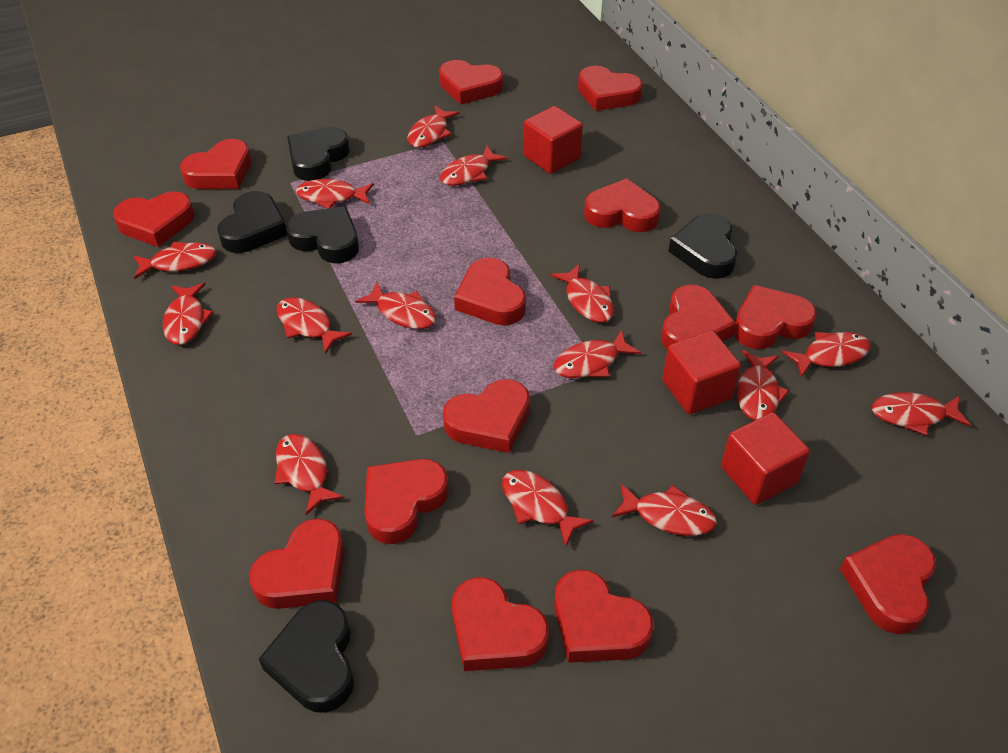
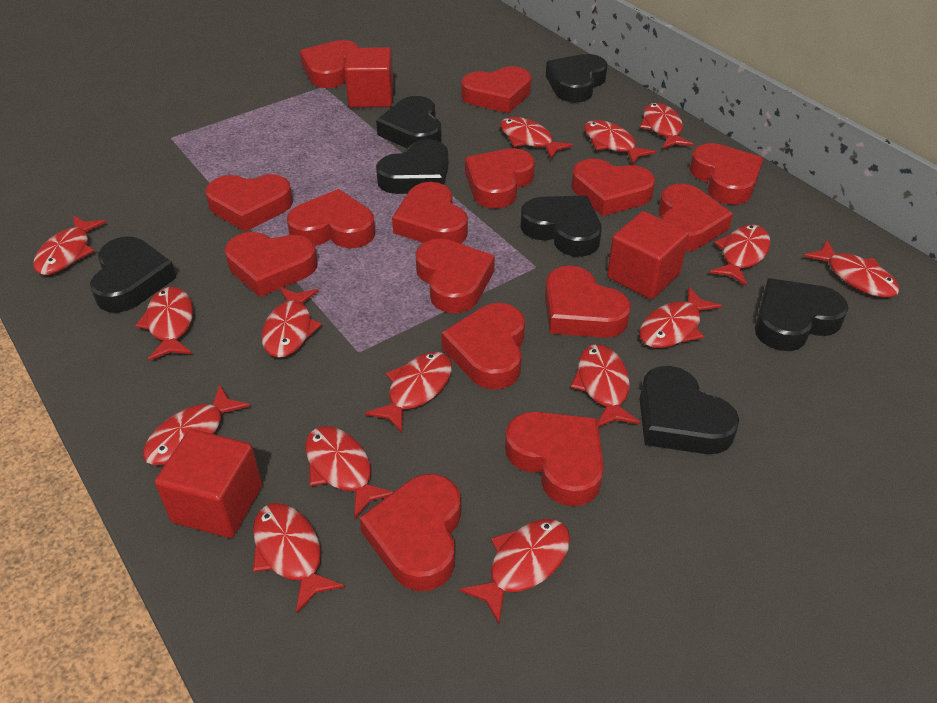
black heart: 5 -> 7
red heart: 14 -> 15

